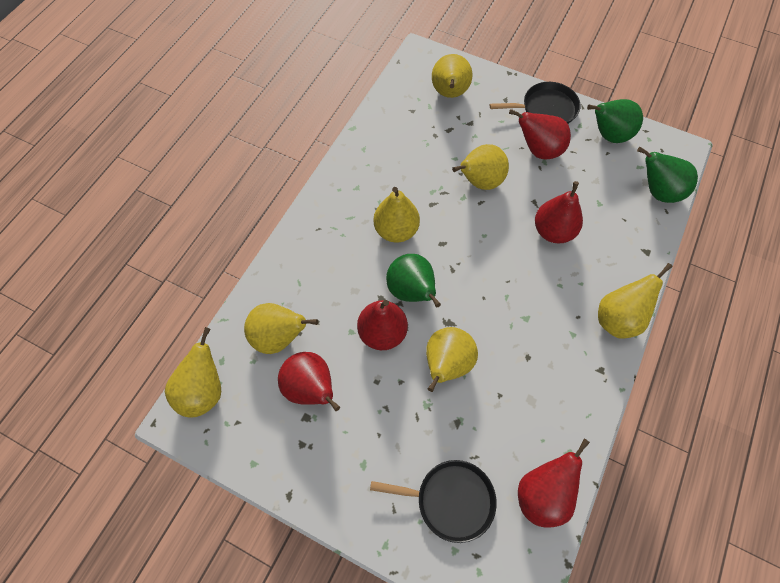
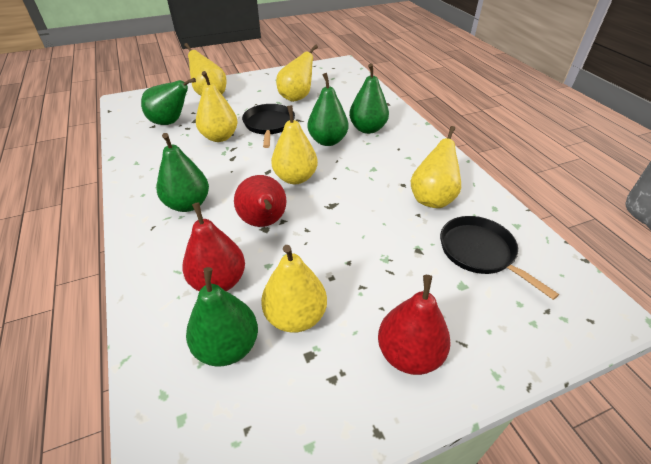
green pear: 3 -> 5
red pear: 5 -> 3
yellow pear: 7 -> 6

